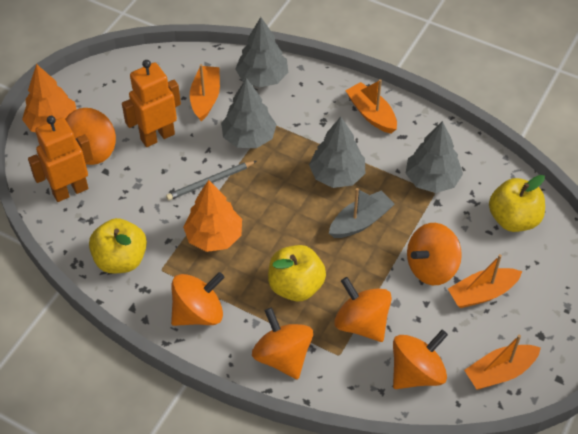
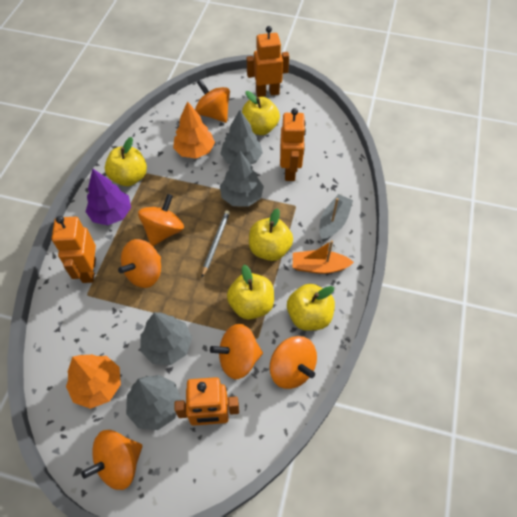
orange boat: 4 -> 1
orange robot: 2 -> 4
purple tree: 0 -> 1
yellow apple: 3 -> 5

